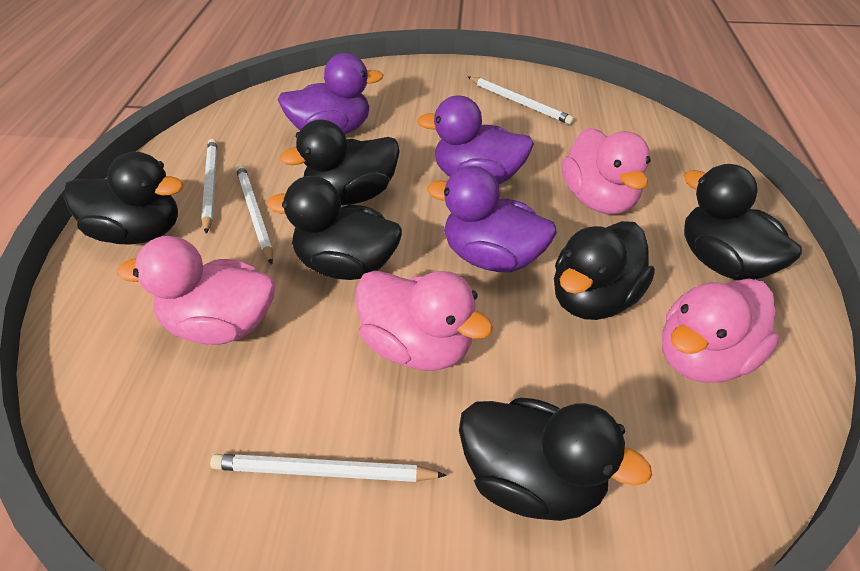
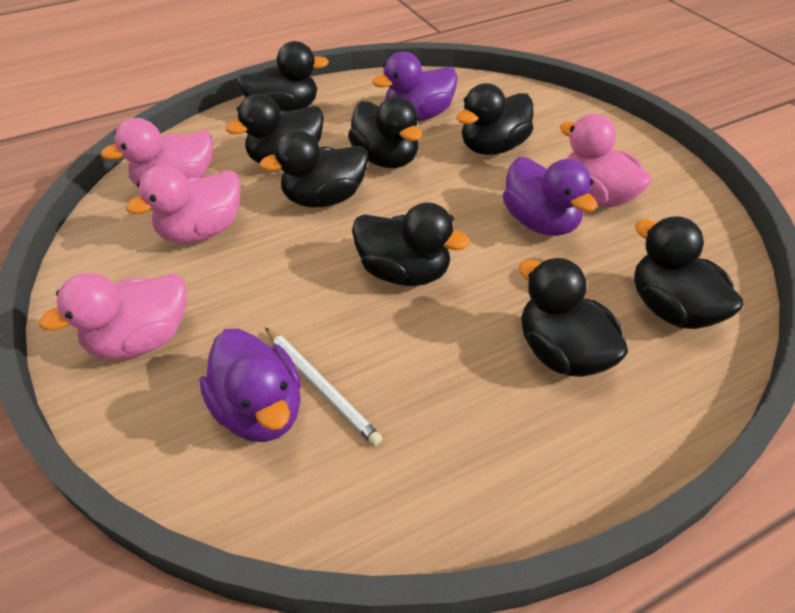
black duck: 6 -> 8
white pencil: 4 -> 1

